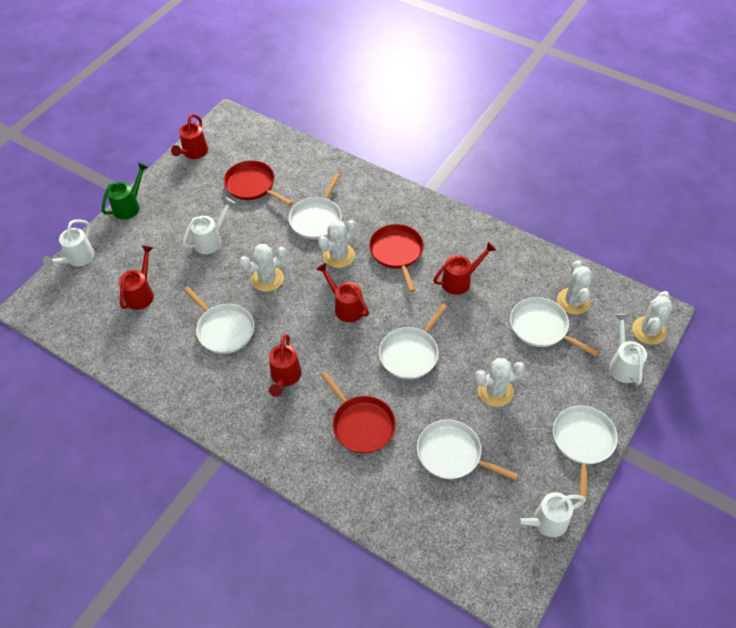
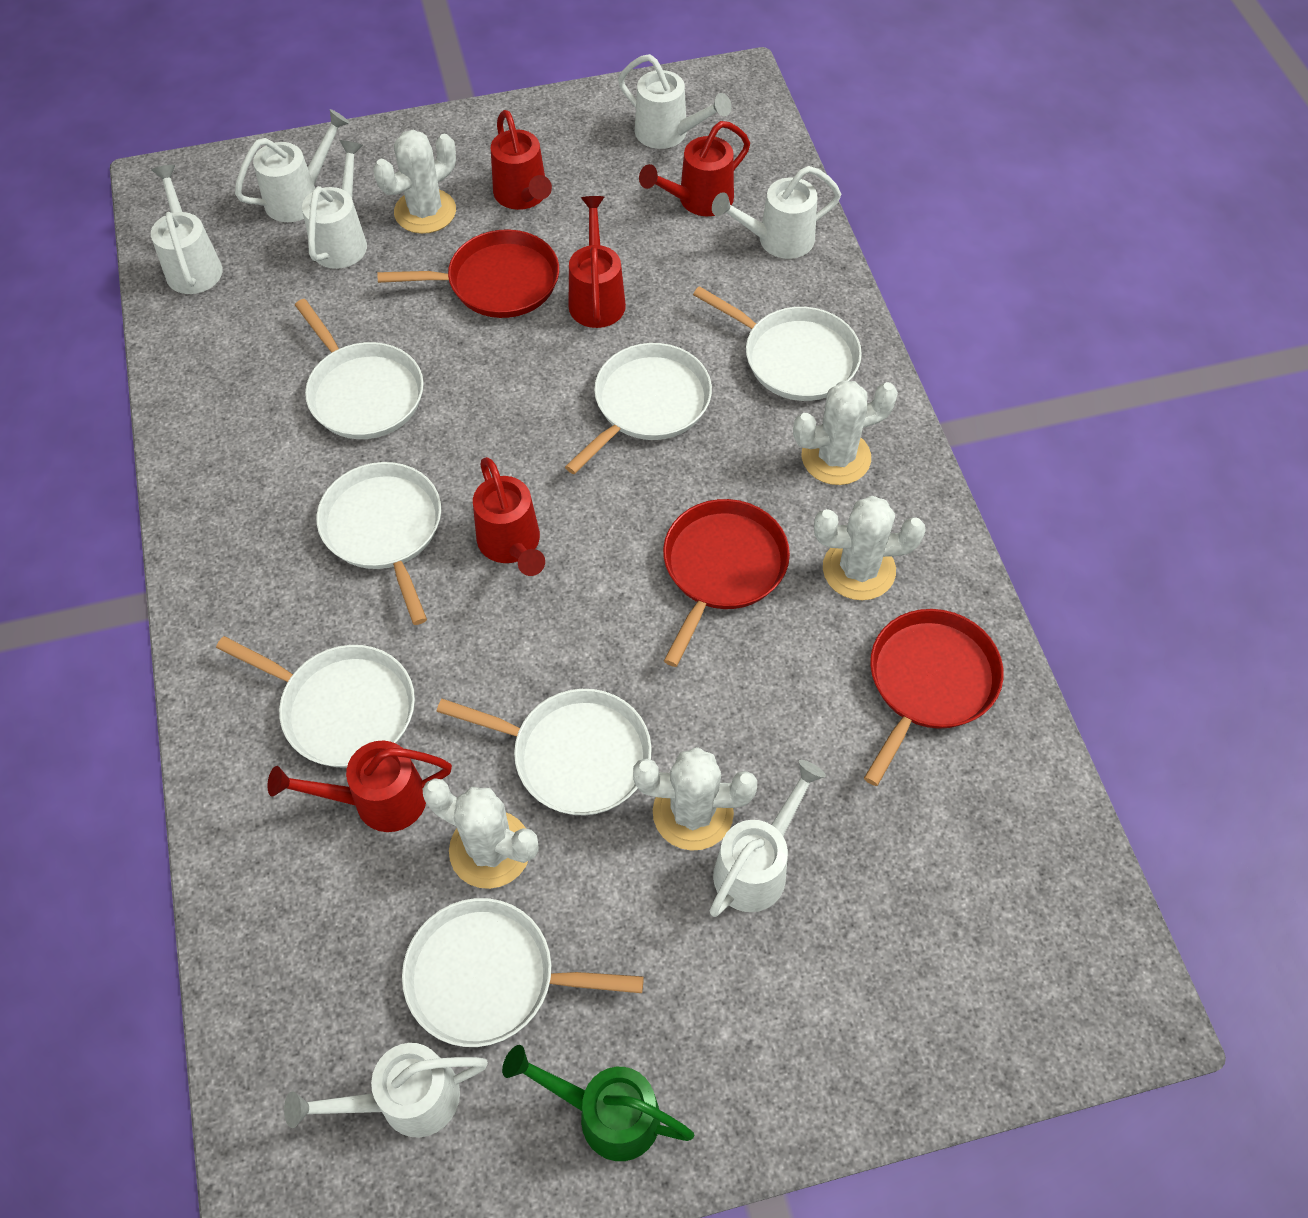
white pan: 6 -> 7
white watering can: 4 -> 7

